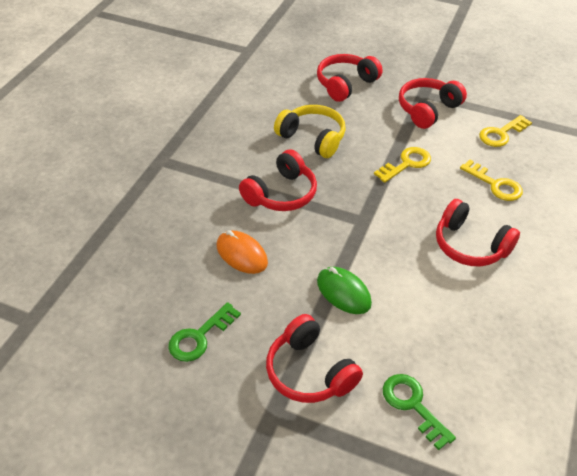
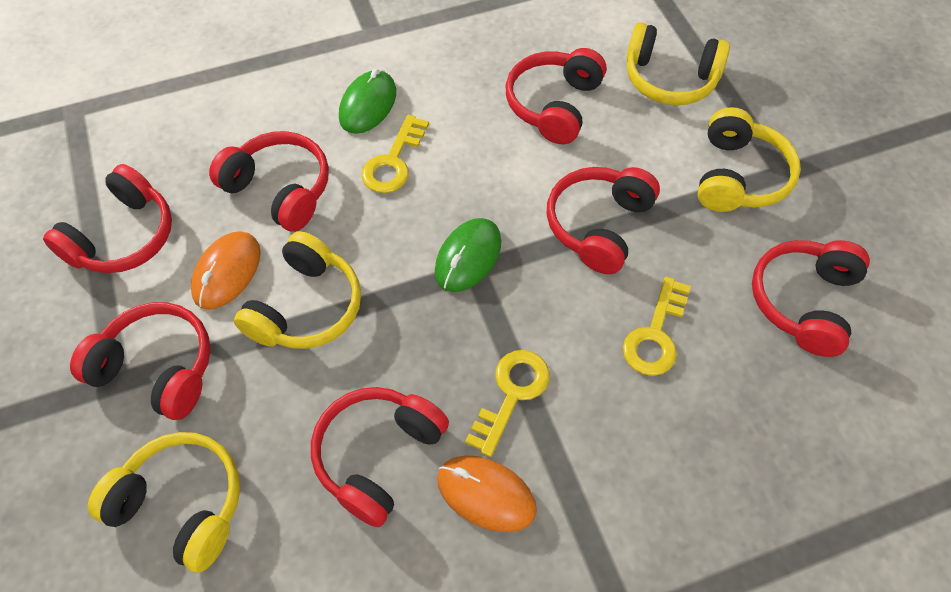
green key: 2 -> 0
green mouse: 1 -> 2
orange mouse: 1 -> 2
red headphones: 5 -> 7
yellow headphones: 1 -> 4

